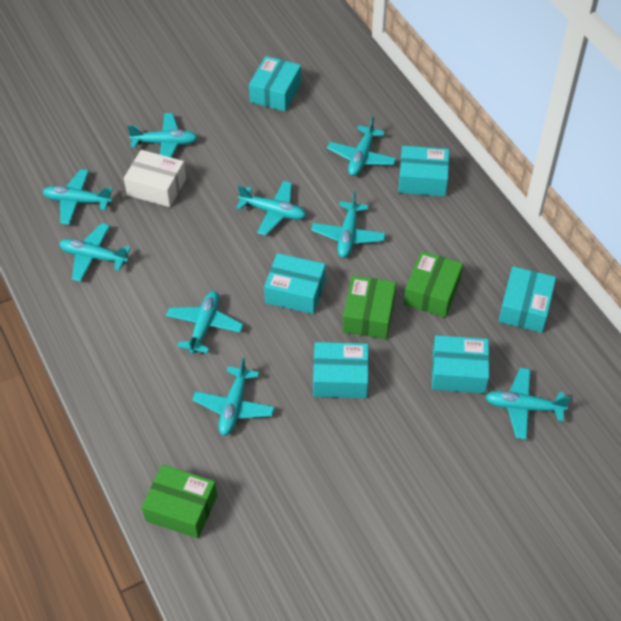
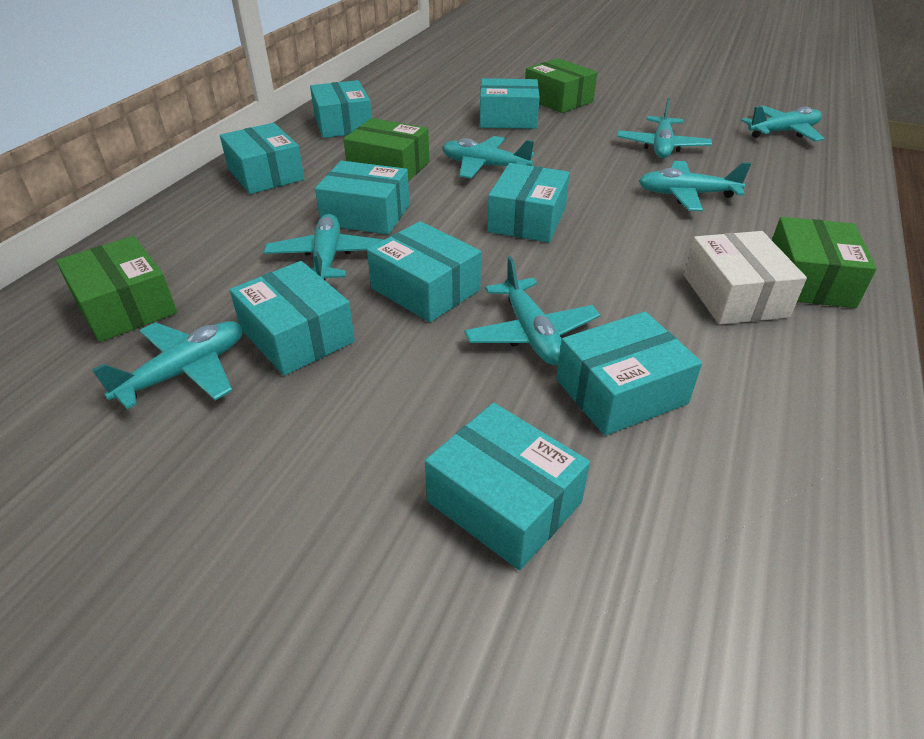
green box: 3 -> 4
turquoise box: 6 -> 9
turquoise plane: 9 -> 7

